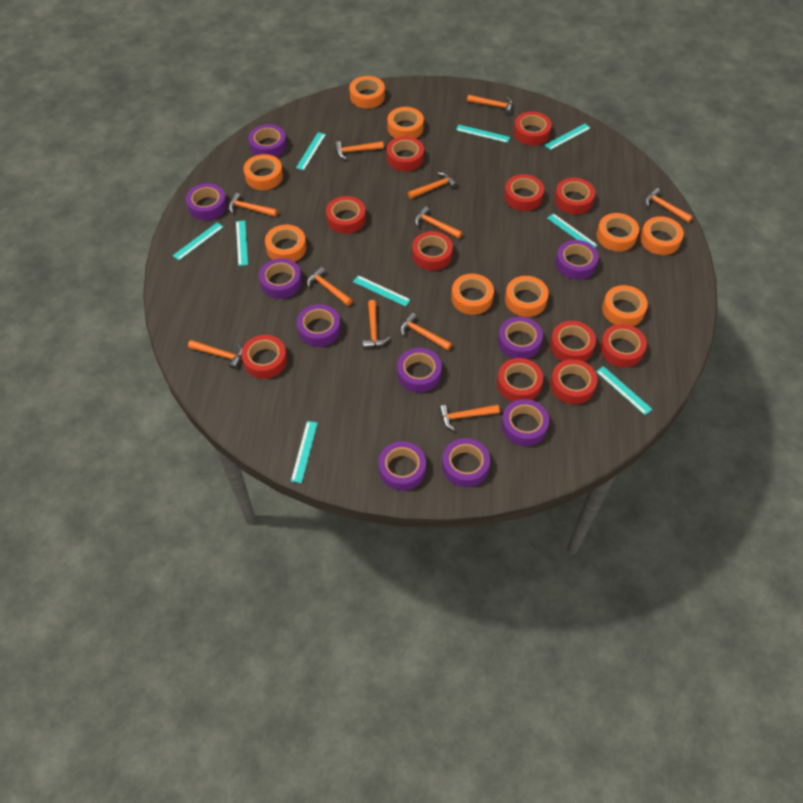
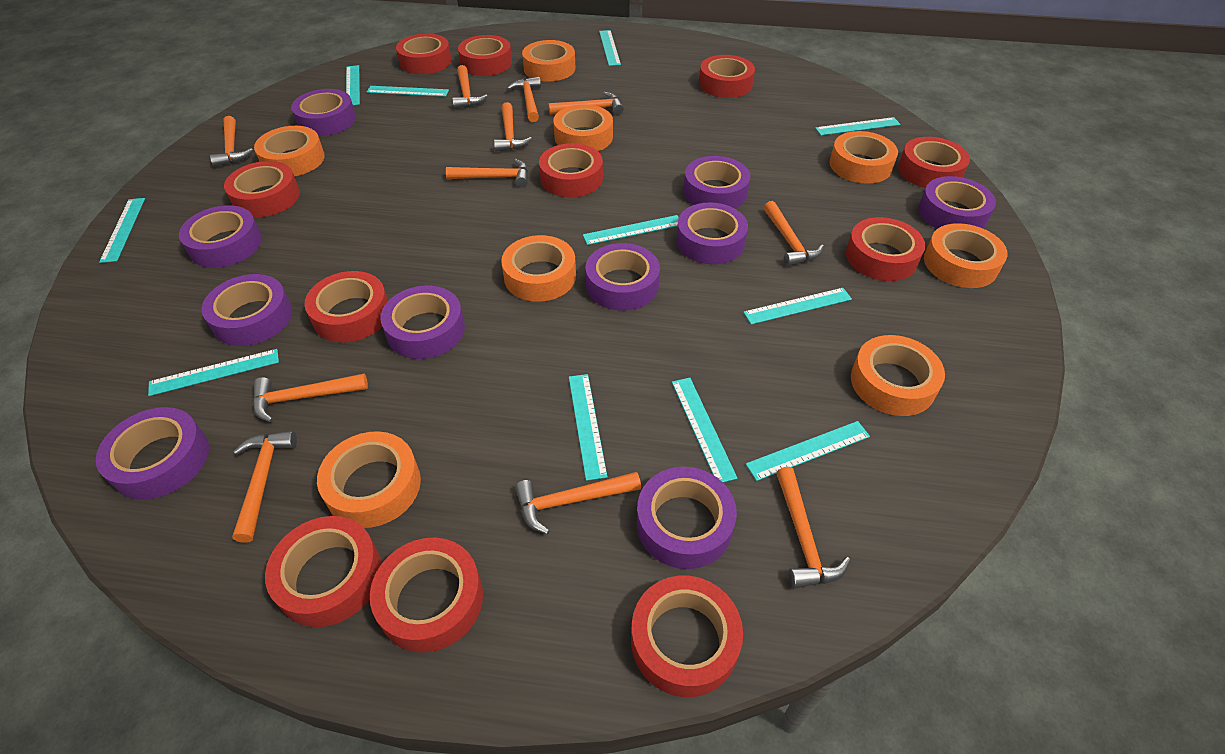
orange tape: 9 -> 8
turquoise ruler: 9 -> 11

